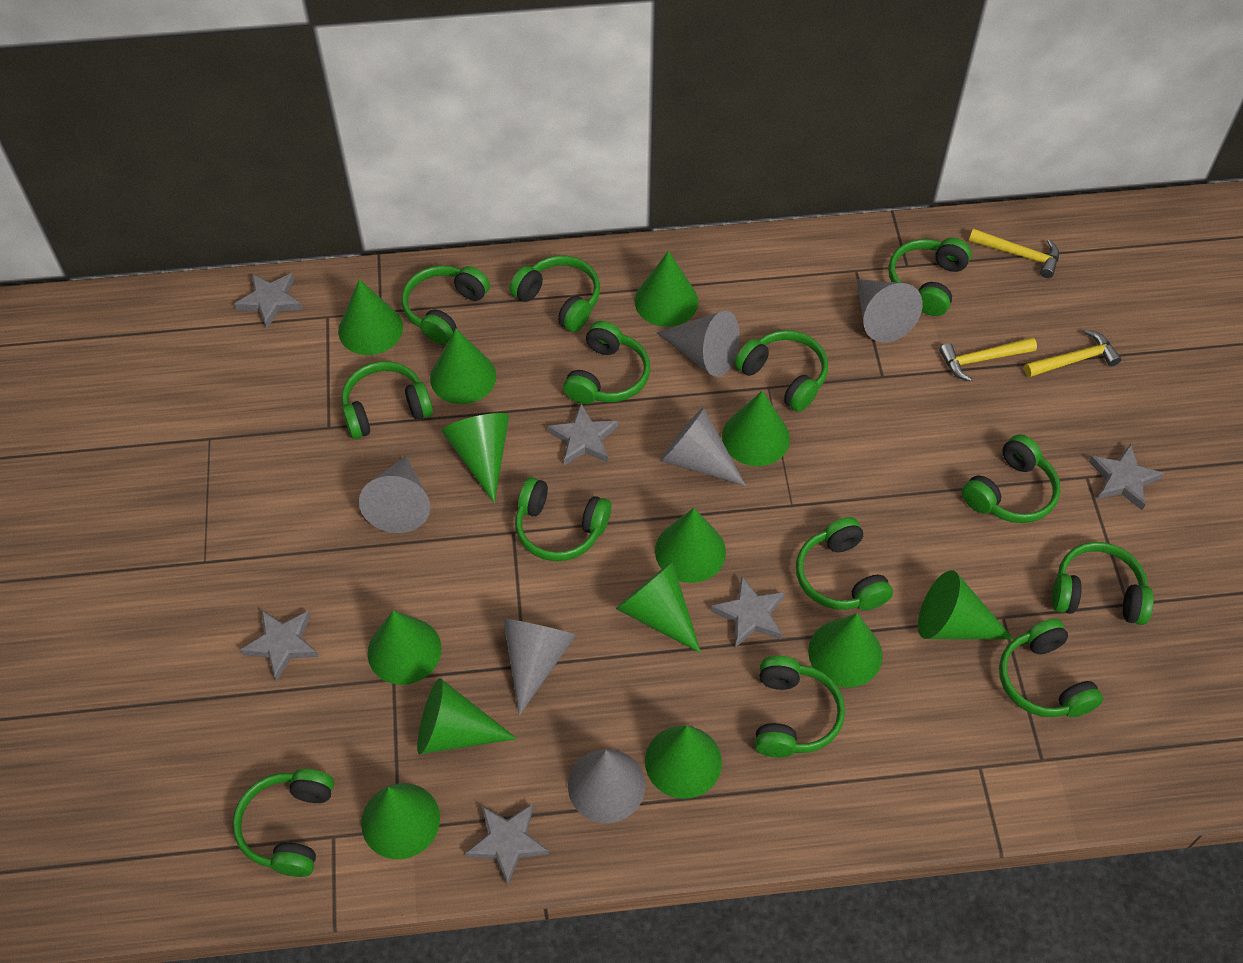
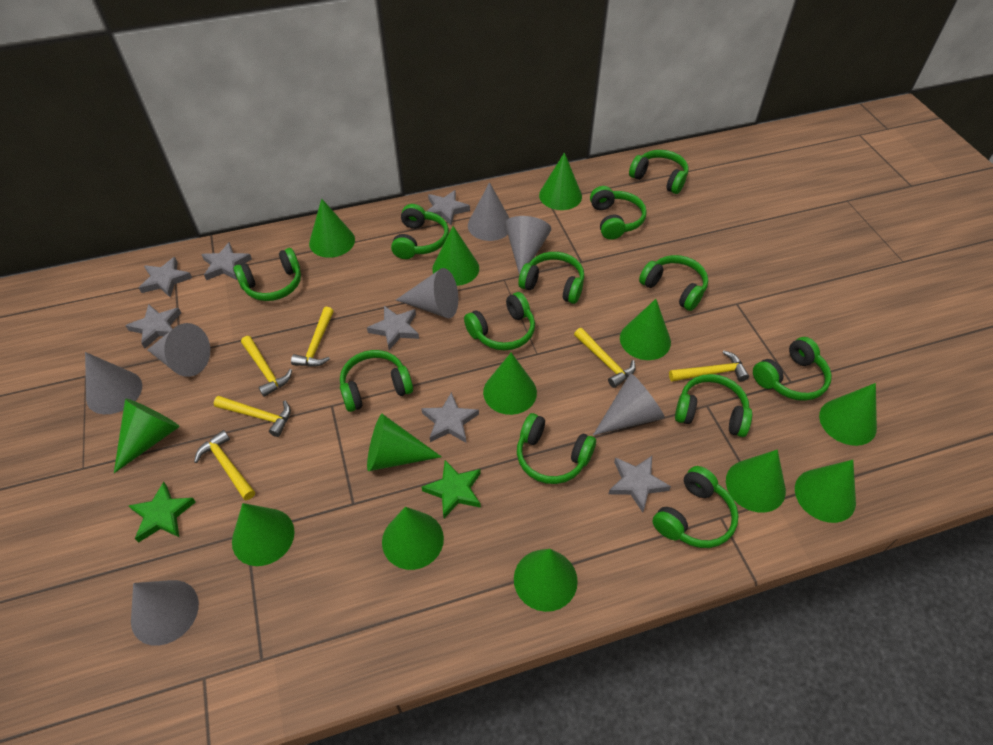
green headphones: 13 -> 12
green star: 0 -> 2
grey cone: 6 -> 7
grey star: 6 -> 7
yellow hammer: 3 -> 6

